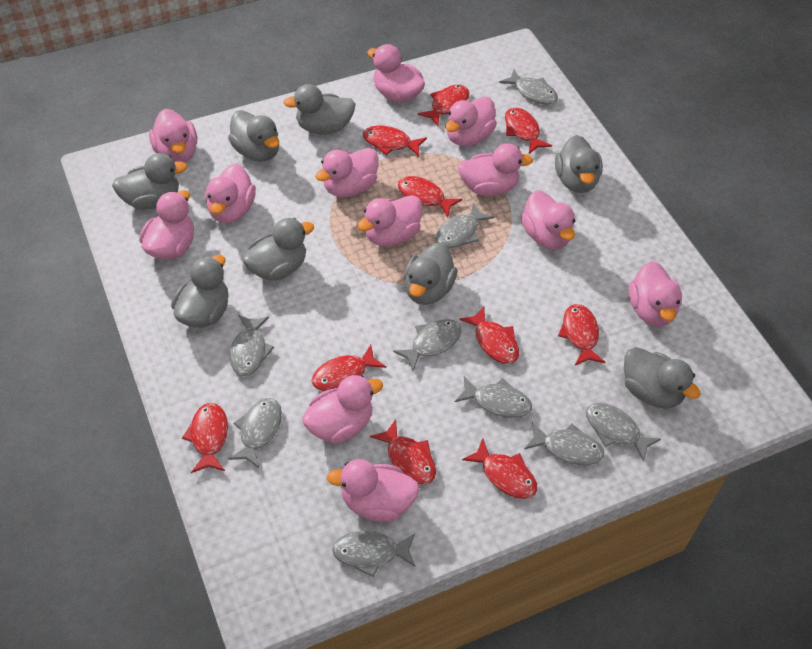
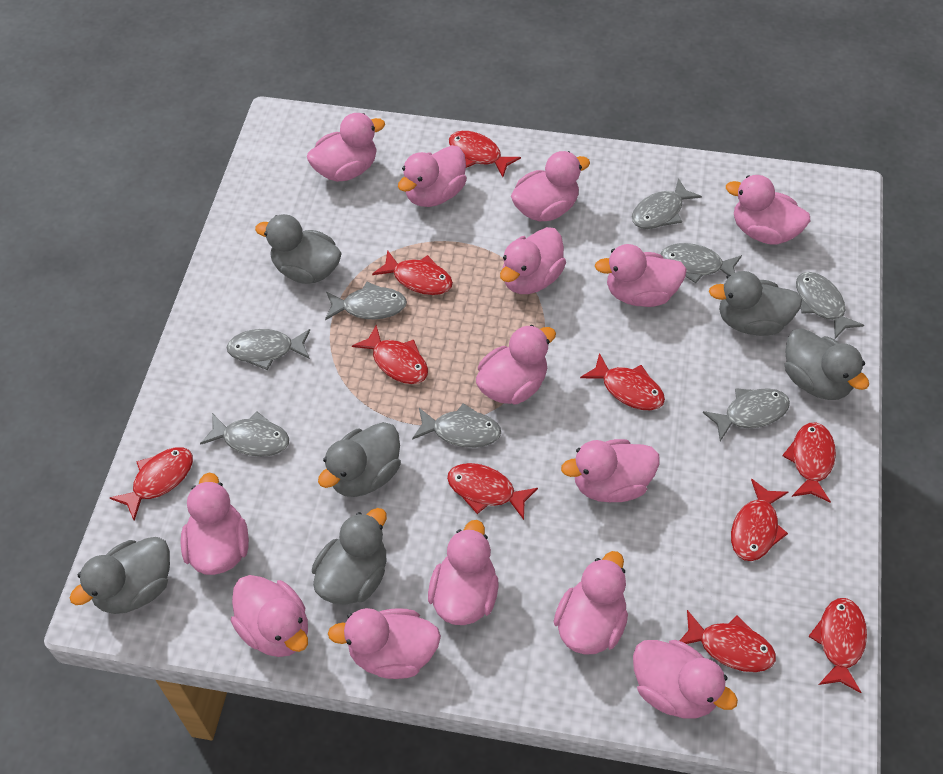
grey duck: 8 -> 6
grey fish: 9 -> 8
pink duck: 12 -> 14

